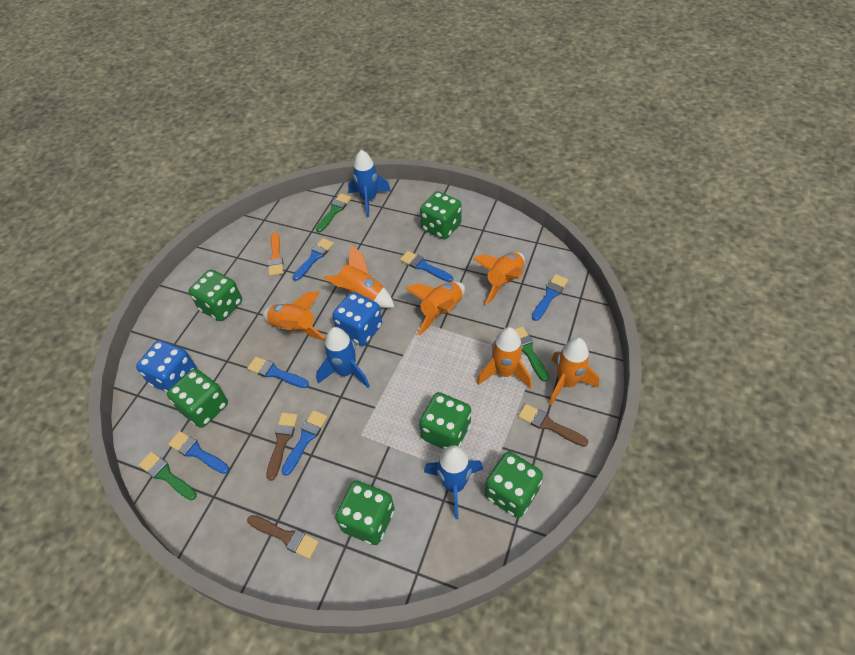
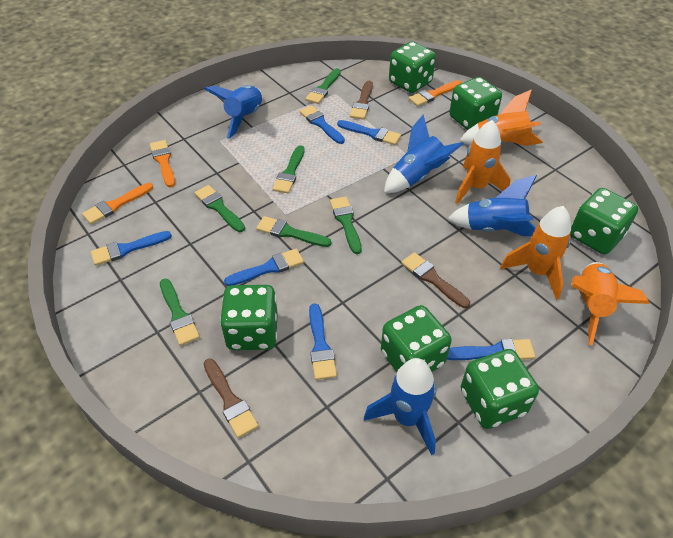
blue dice: 2 -> 0
blue rocket: 3 -> 4
green brush: 3 -> 6
orange brush: 1 -> 3
orange rocket: 6 -> 4

